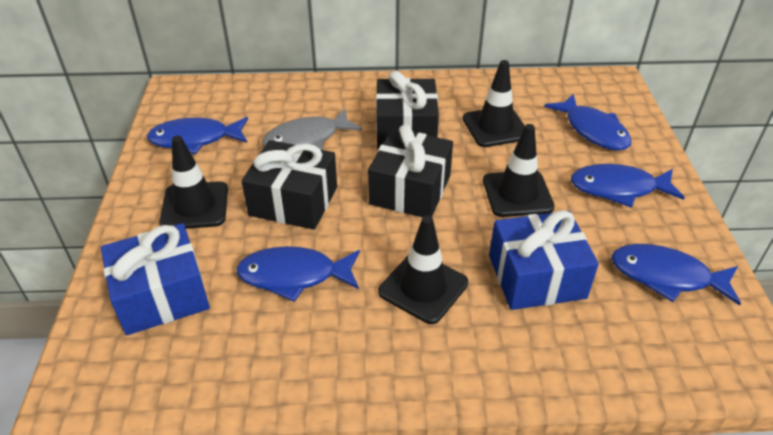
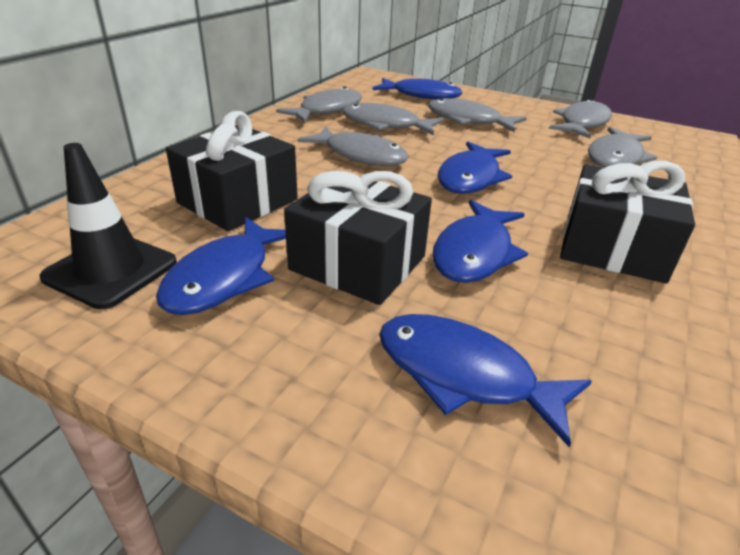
black traffic cone: 4 -> 1
blue gift: 2 -> 0
grey fish: 1 -> 6

